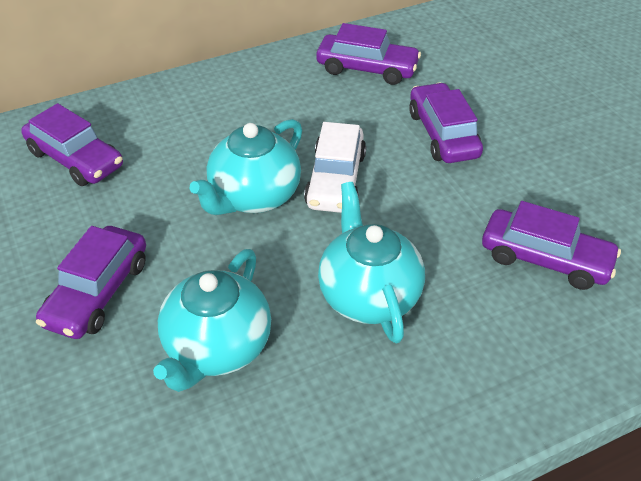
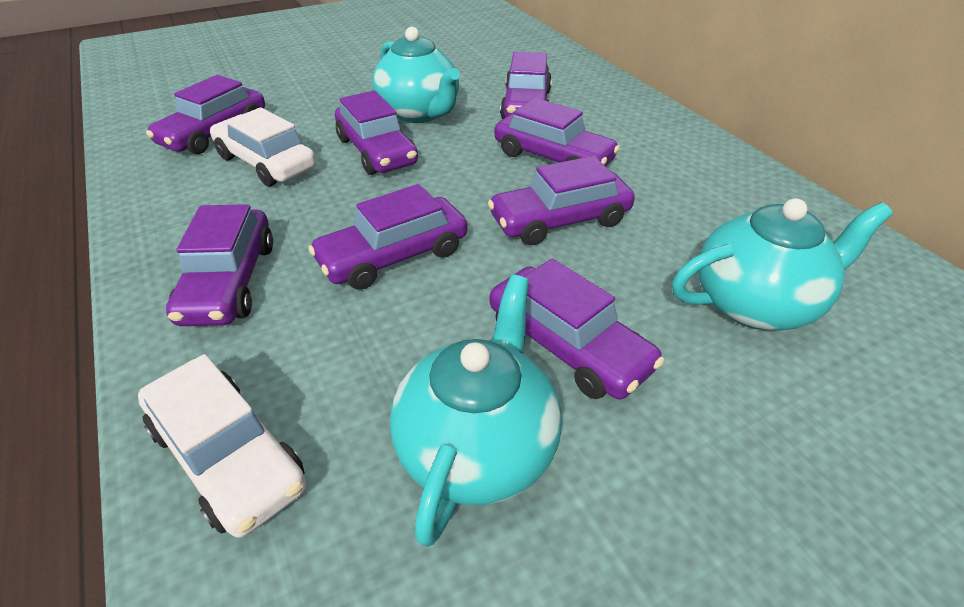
purple car: 5 -> 8
white car: 1 -> 2

